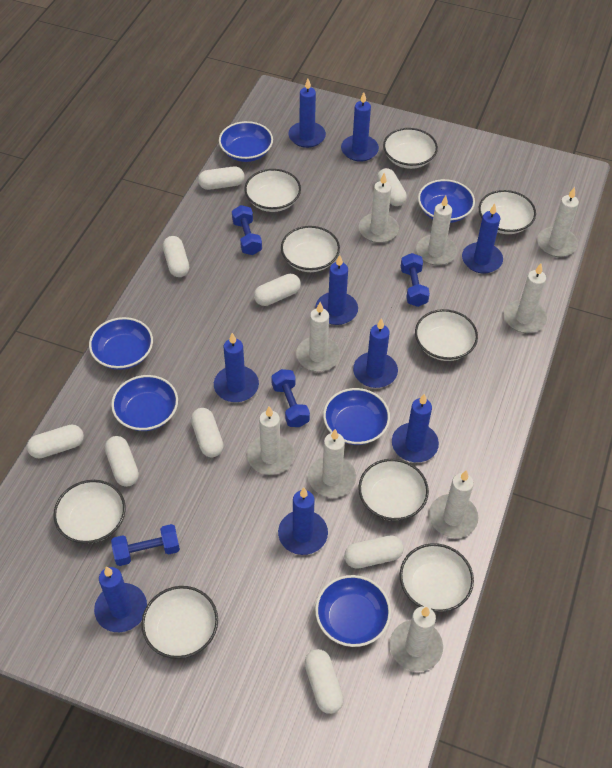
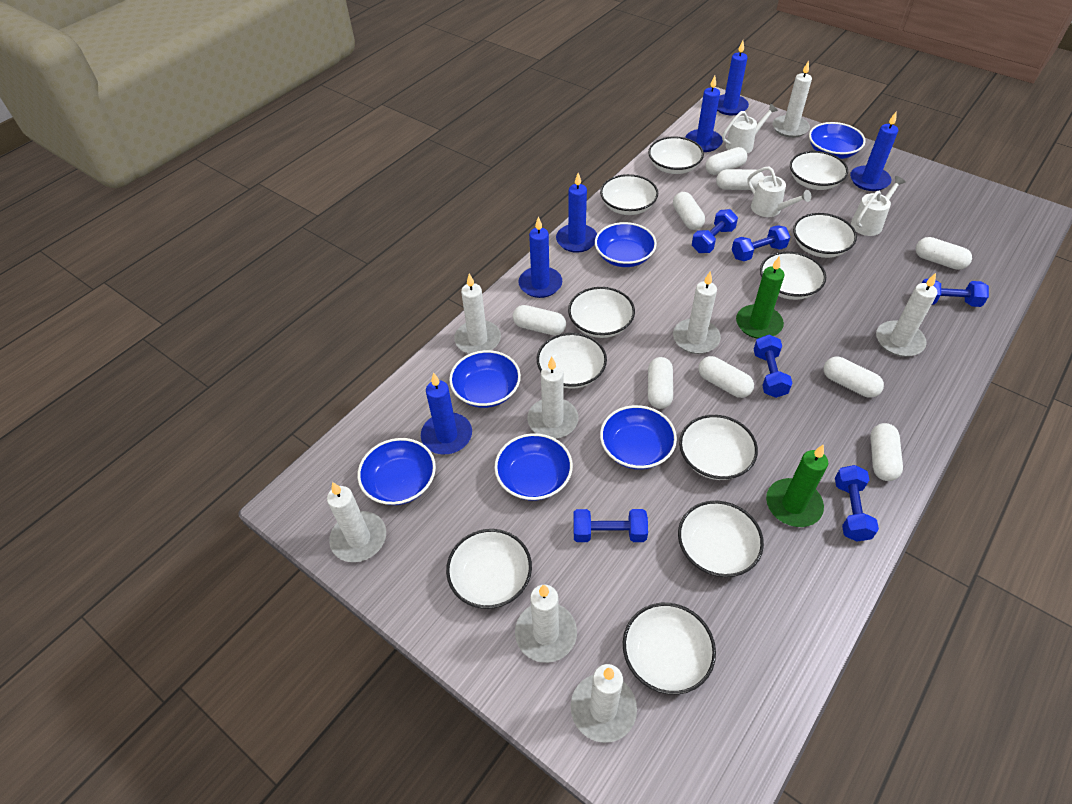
blue candle: 9 -> 6
blue dumbbell: 4 -> 6
green candle: 0 -> 2
white bowl: 9 -> 11
white candle: 9 -> 8
white watering can: 0 -> 3

